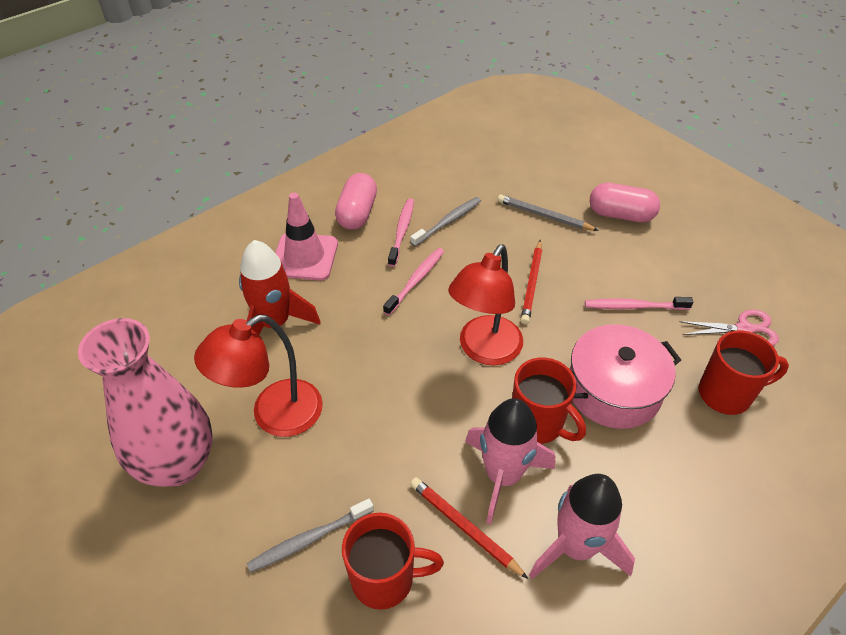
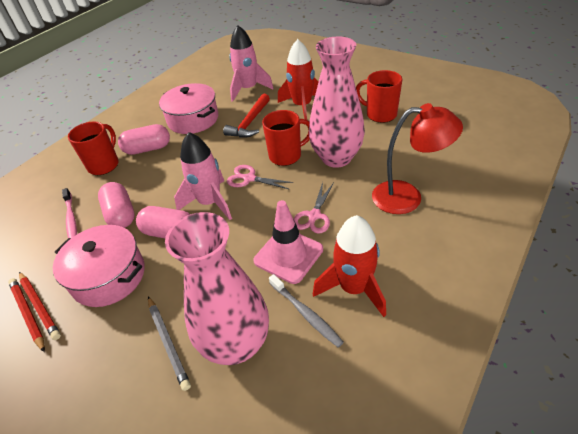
grey toothbrush: 2 -> 1
pink capsule: 2 -> 3
pink pot: 1 -> 2
pink scissors: 1 -> 2
pink toothbrush: 3 -> 1
pink vase: 1 -> 2
red hammer: 0 -> 1
red lamp: 2 -> 1
red rocket: 1 -> 2

